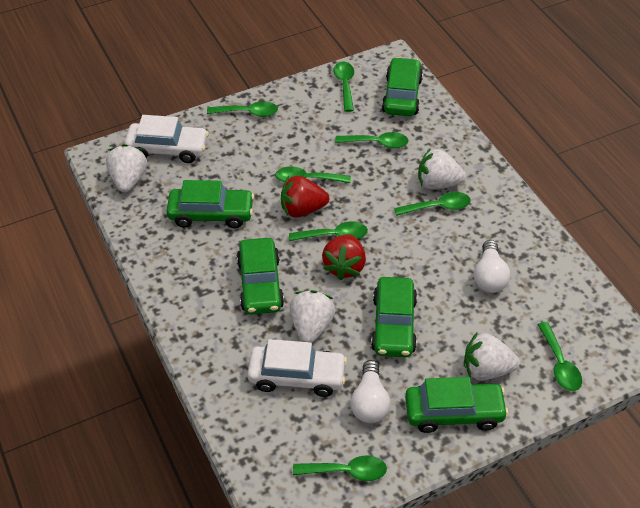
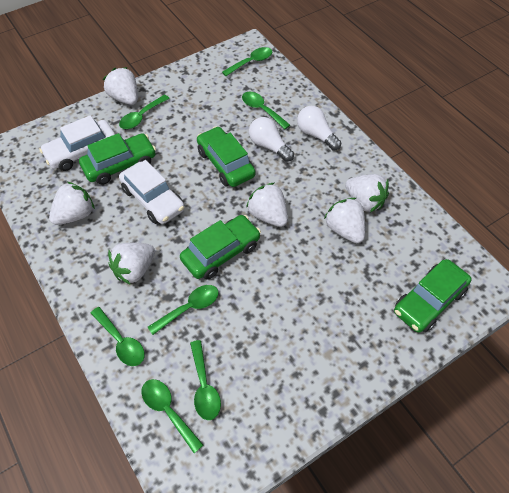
green car: 5 -> 4
green spoon: 8 -> 7
red strawberry: 2 -> 0
white strawberry: 4 -> 6

